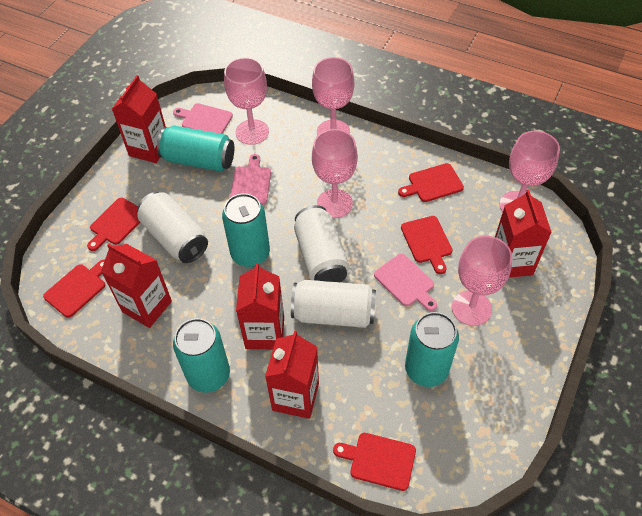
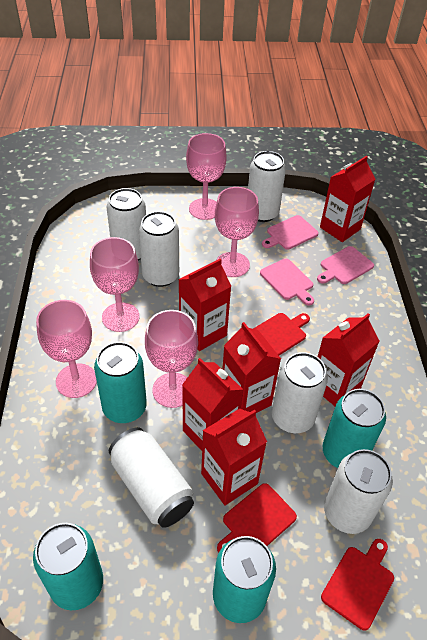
red carton: 5 -> 6
red cutting board: 5 -> 3
white can: 3 -> 6

